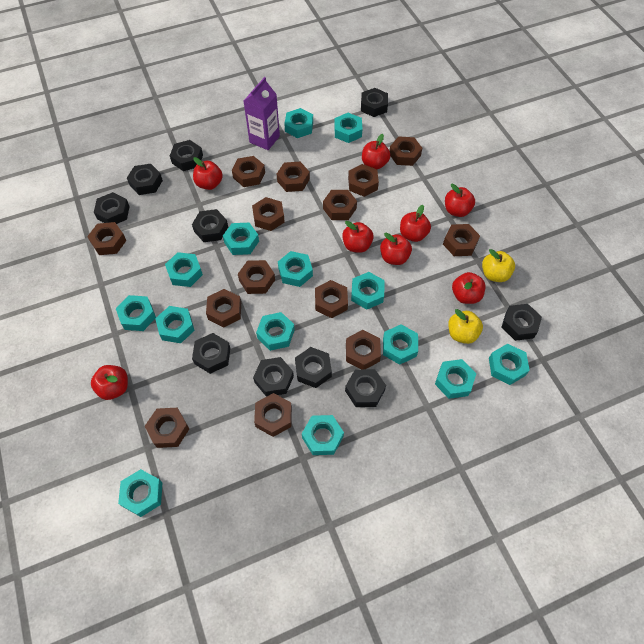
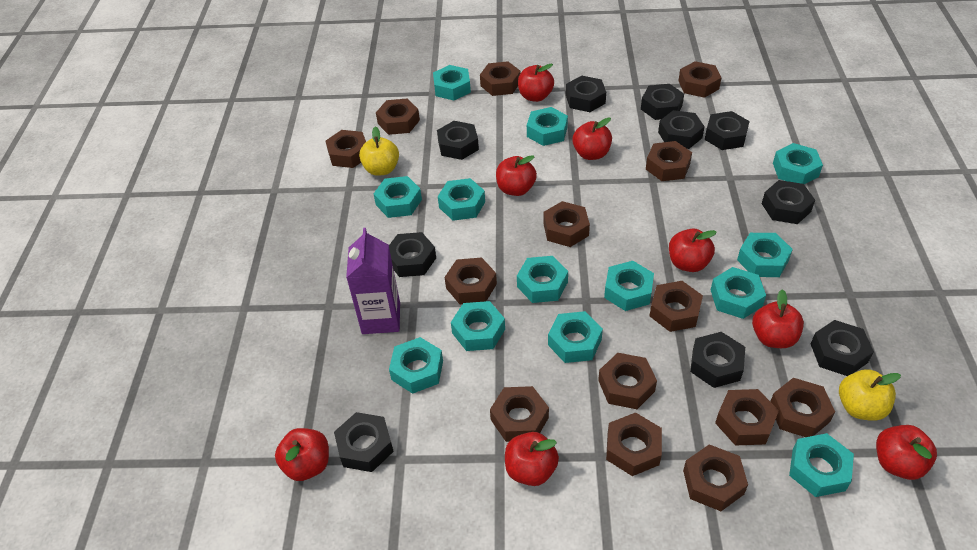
turquoise nut: 14 -> 13

